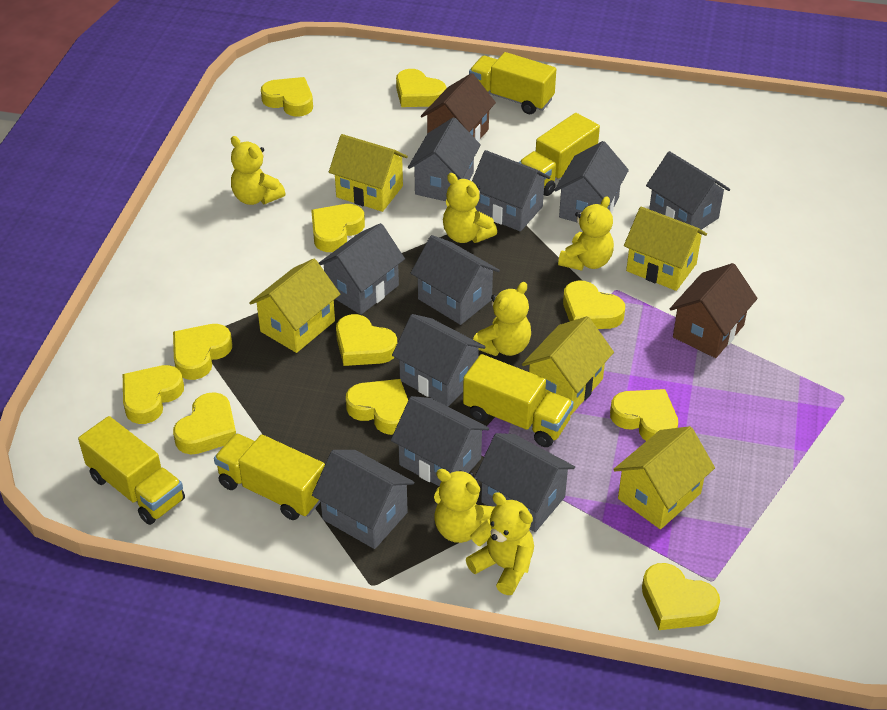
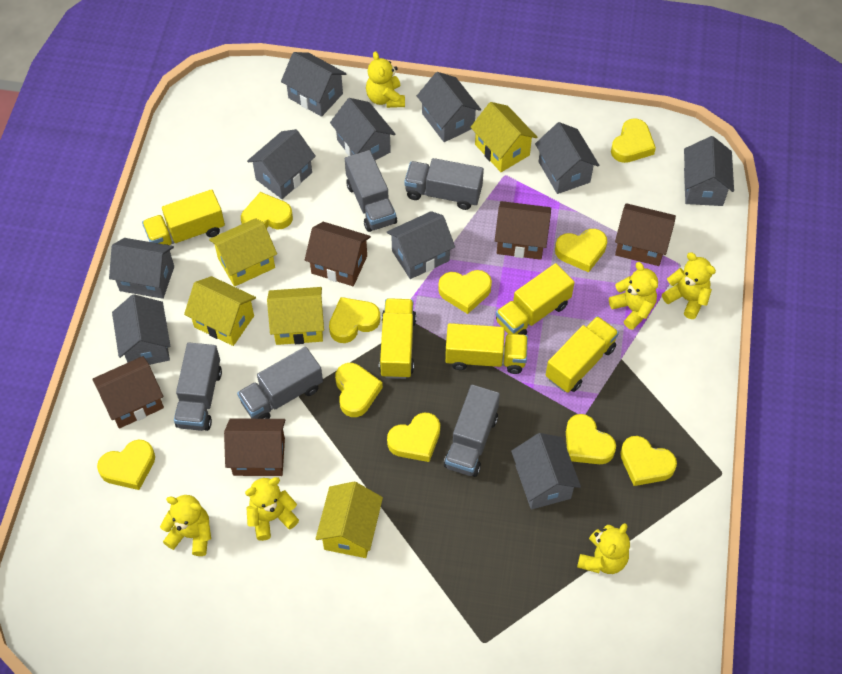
brown house: 2 -> 5
grey truck: 0 -> 5
yellow heart: 11 -> 10

